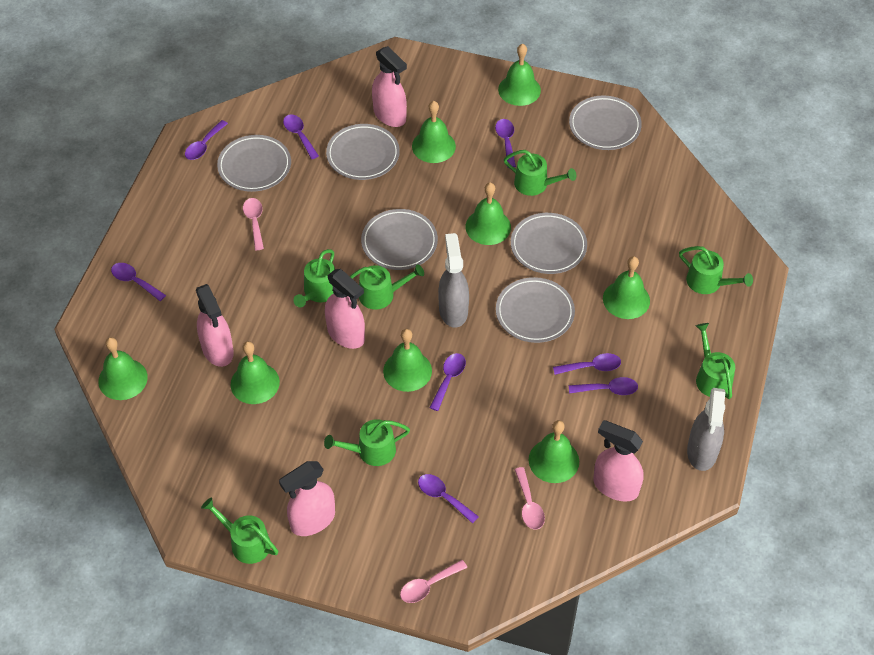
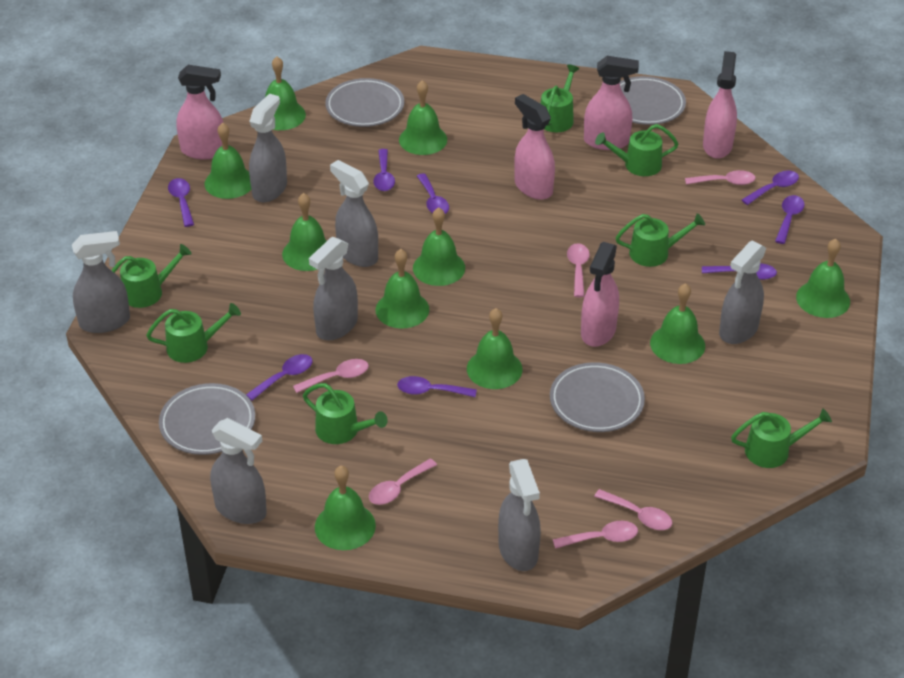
green bell: 8 -> 10
grey plate: 6 -> 4
grey spray bottle: 2 -> 7
pink spoon: 3 -> 6

